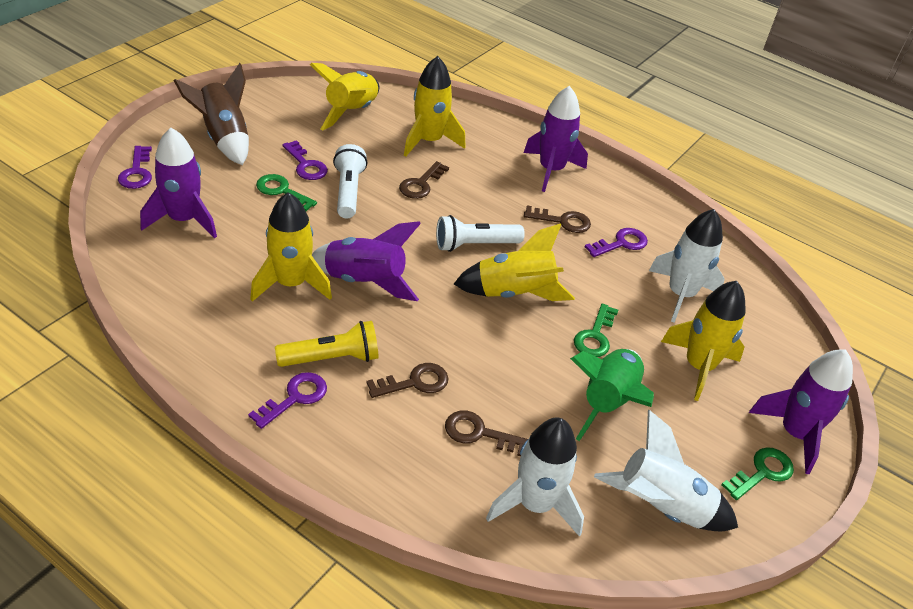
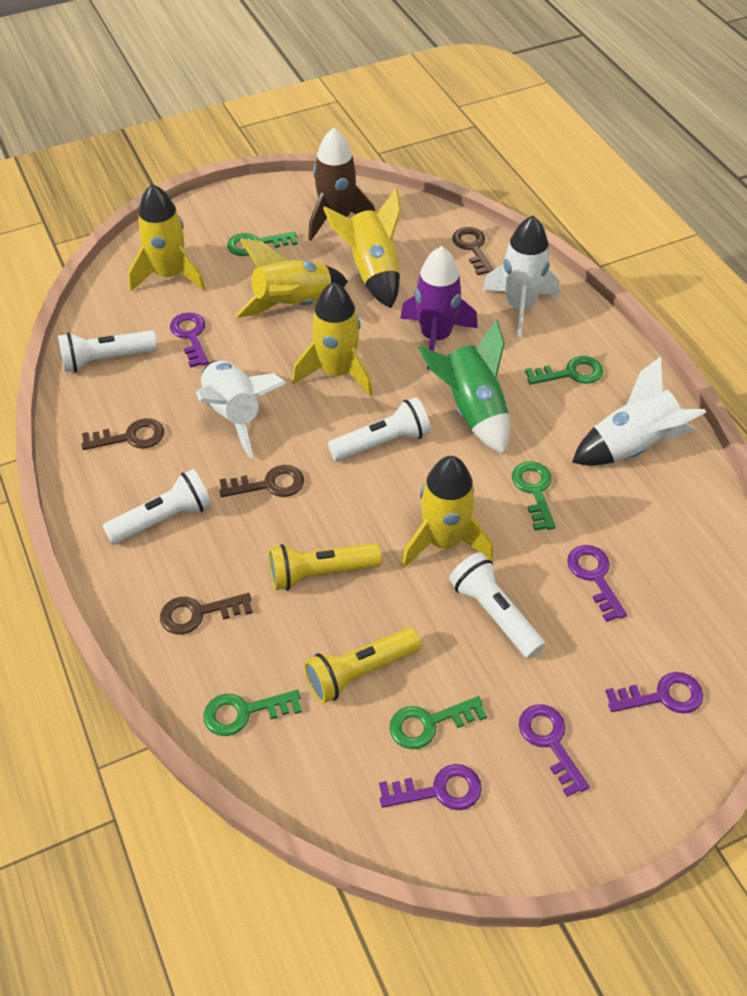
green key: 3 -> 5
purple key: 4 -> 5
purple rocket: 4 -> 1
white flashlight: 2 -> 4
yellow flashlight: 1 -> 2

